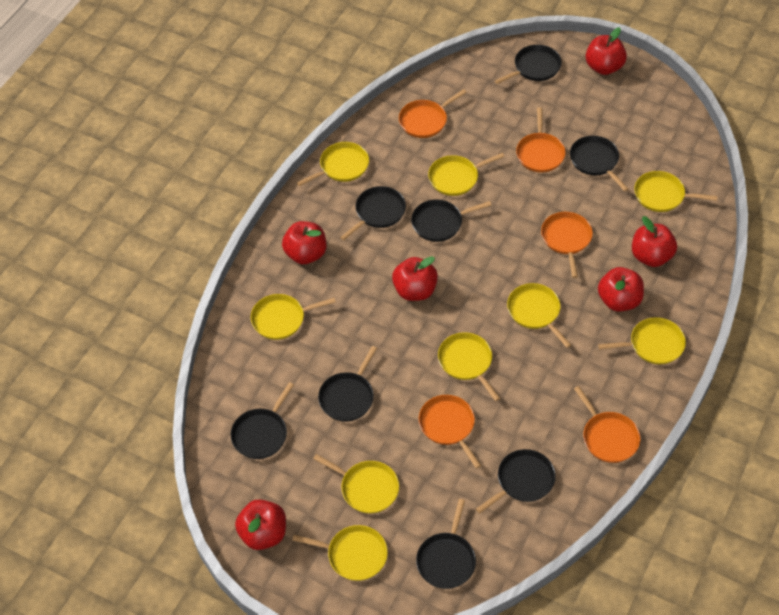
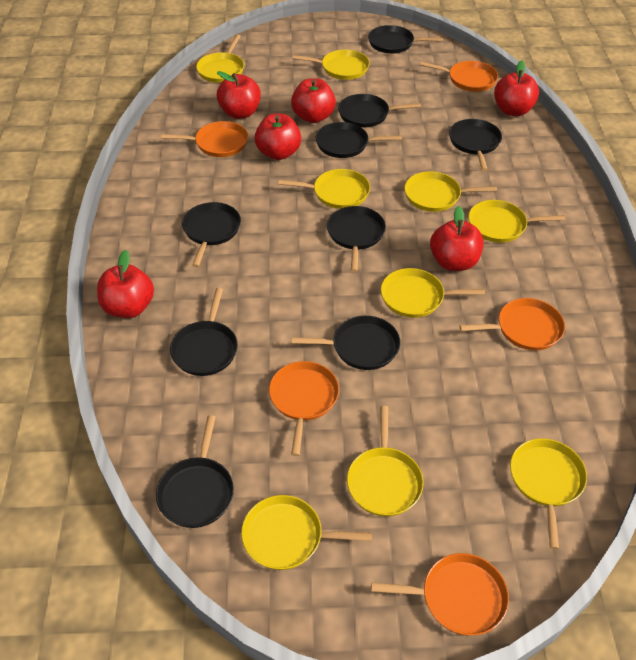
black pan: 8 -> 9

